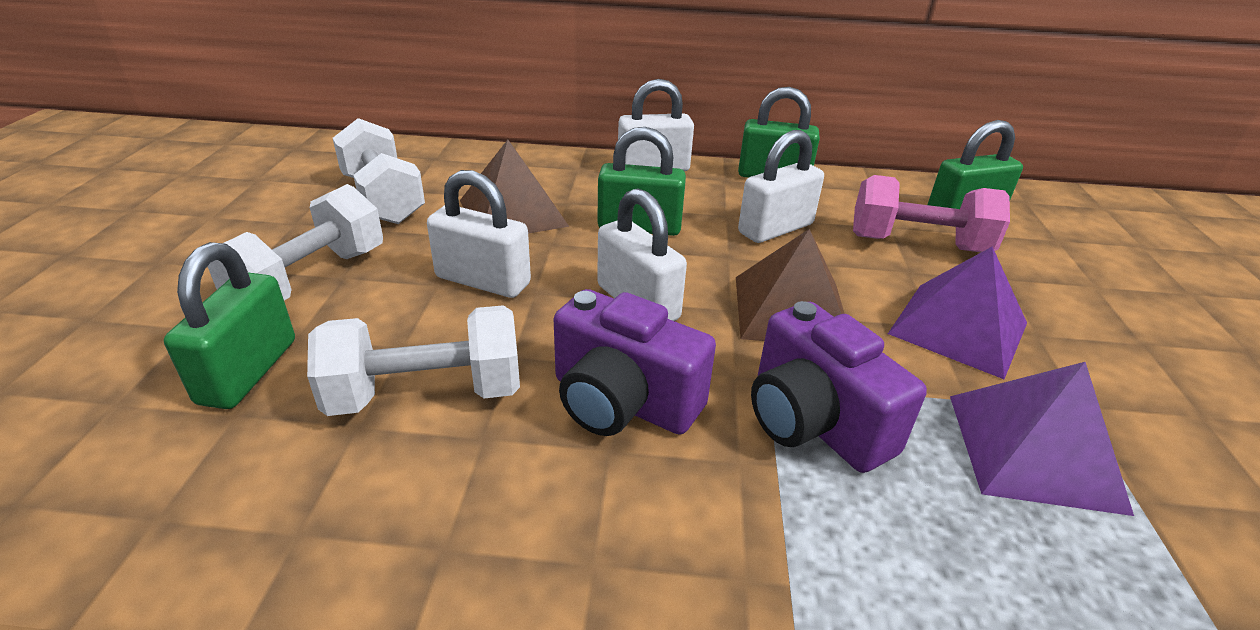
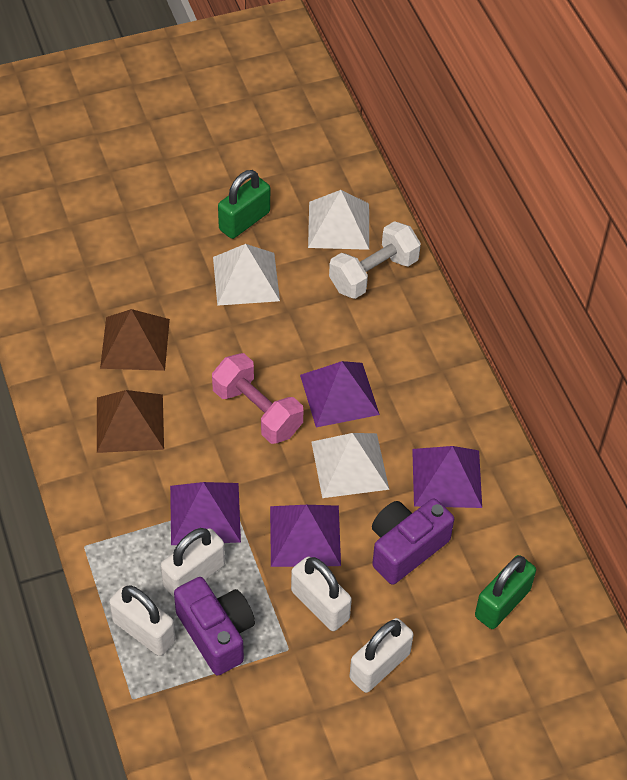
green padlock: 4 -> 2
purple pyramid: 2 -> 4
white dumbbell: 3 -> 1
white pyramid: 0 -> 3

